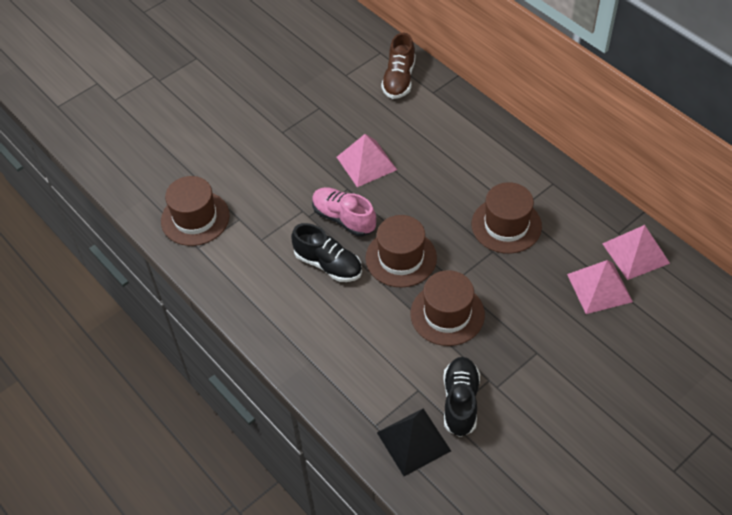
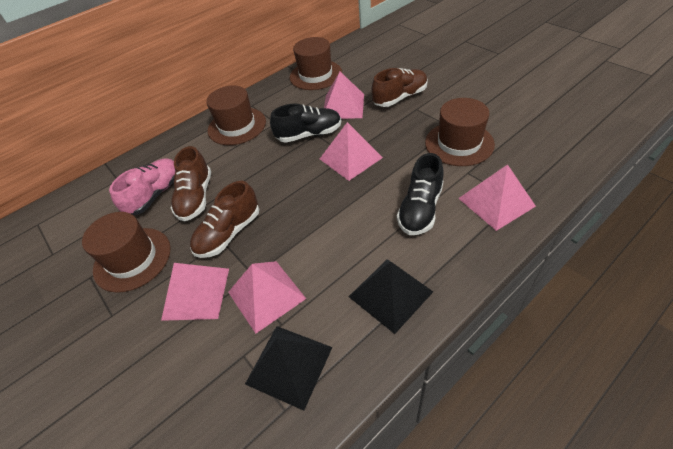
black pyramid: 1 -> 2
brown shoe: 1 -> 3
pink pyramid: 3 -> 5

